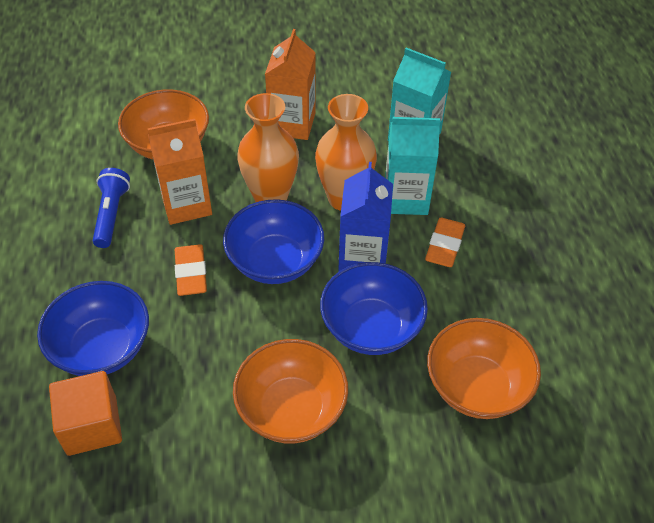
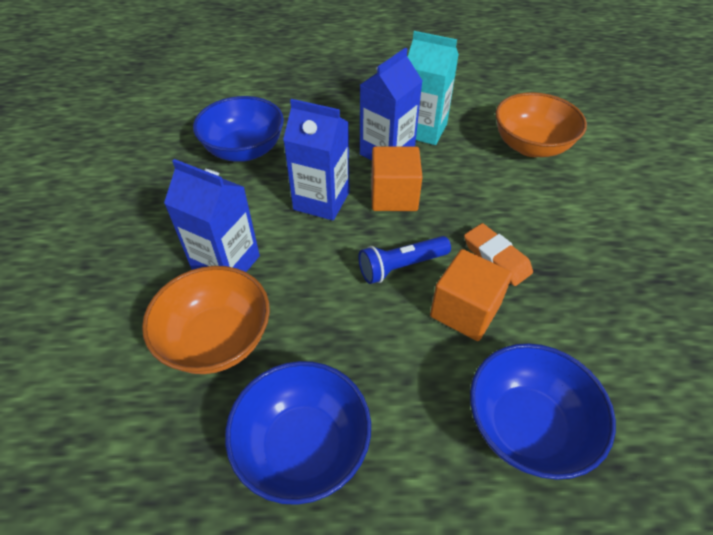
blue carton: 1 -> 3
orange bowl: 3 -> 2
orange carton: 2 -> 0
orange cube: 1 -> 2
orange eraser: 2 -> 1
orange vase: 2 -> 0
turquoise carton: 2 -> 1

